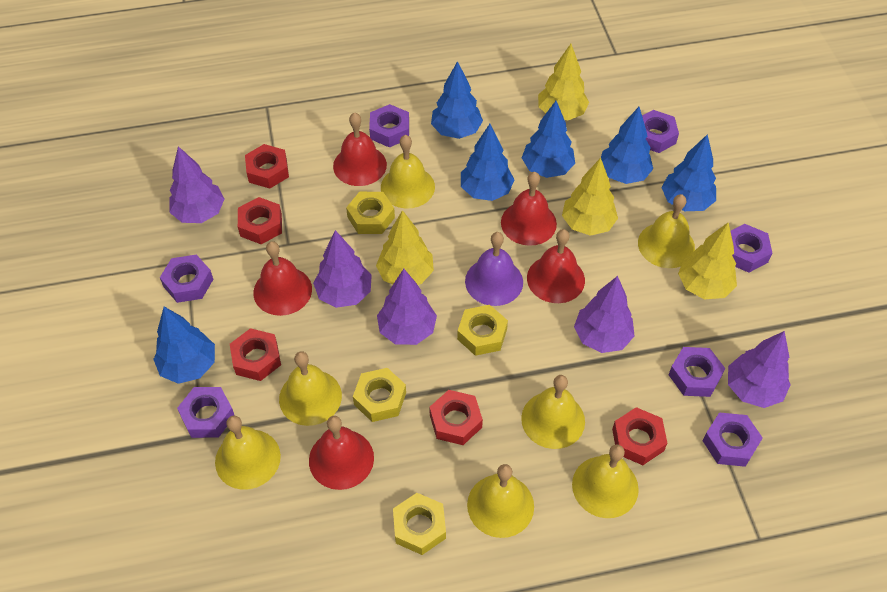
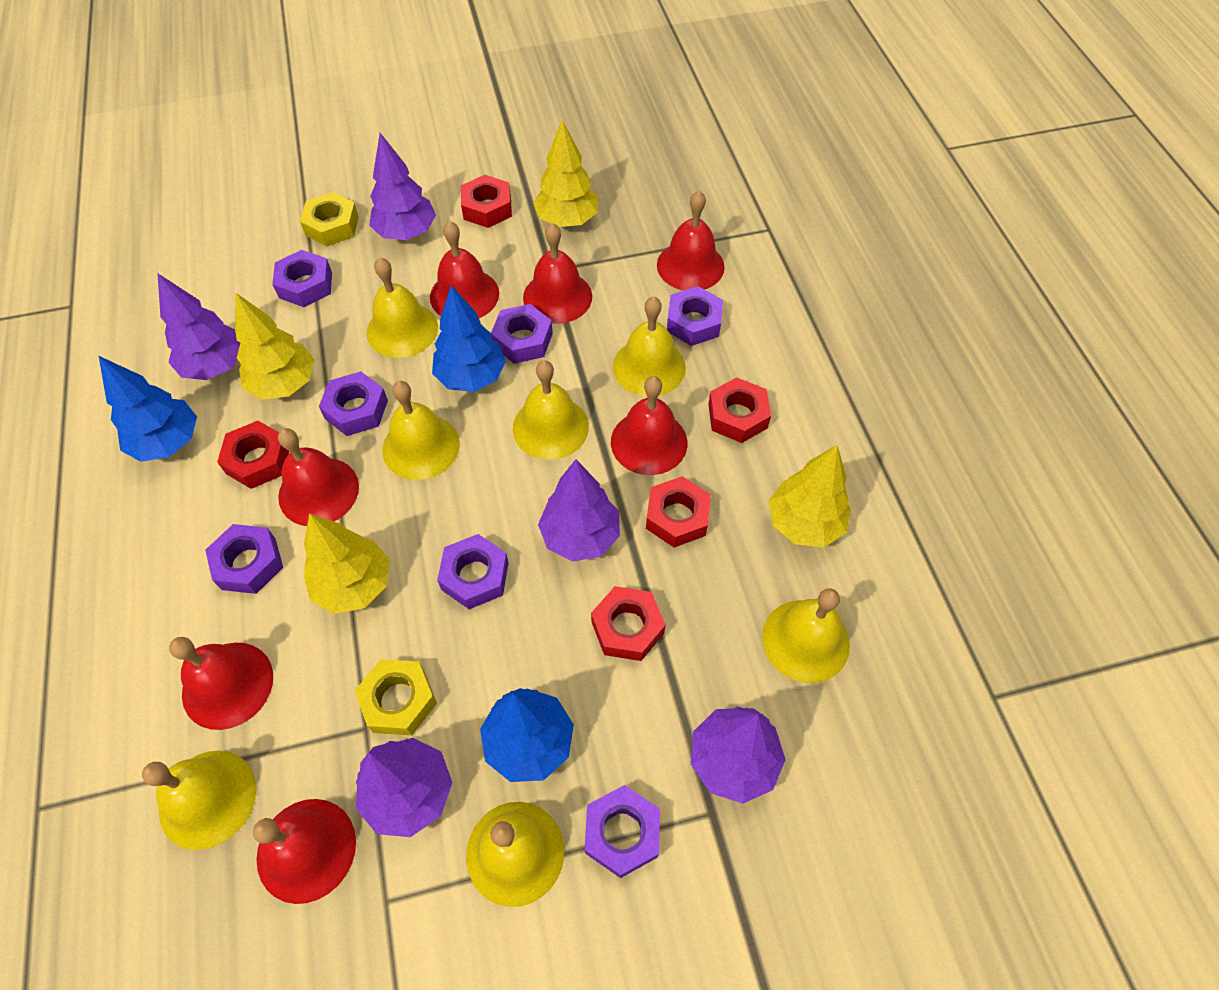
blue tree: 6 -> 3
purple bell: 1 -> 0
red bell: 5 -> 7
yellow nut: 4 -> 2

